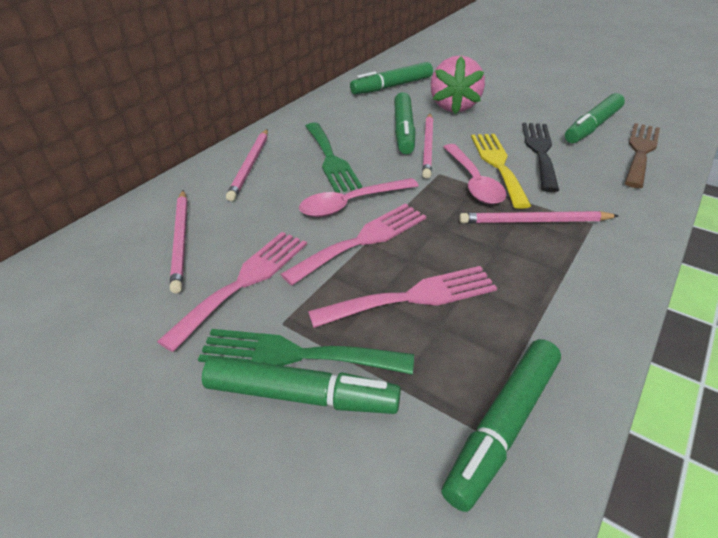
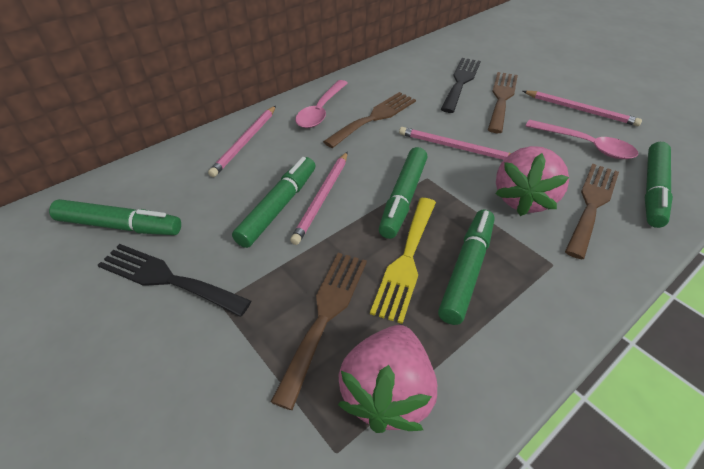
black fork: 1 -> 2
brown fork: 1 -> 4
green fork: 2 -> 0
pink fork: 3 -> 0
pink strawberry: 1 -> 2

